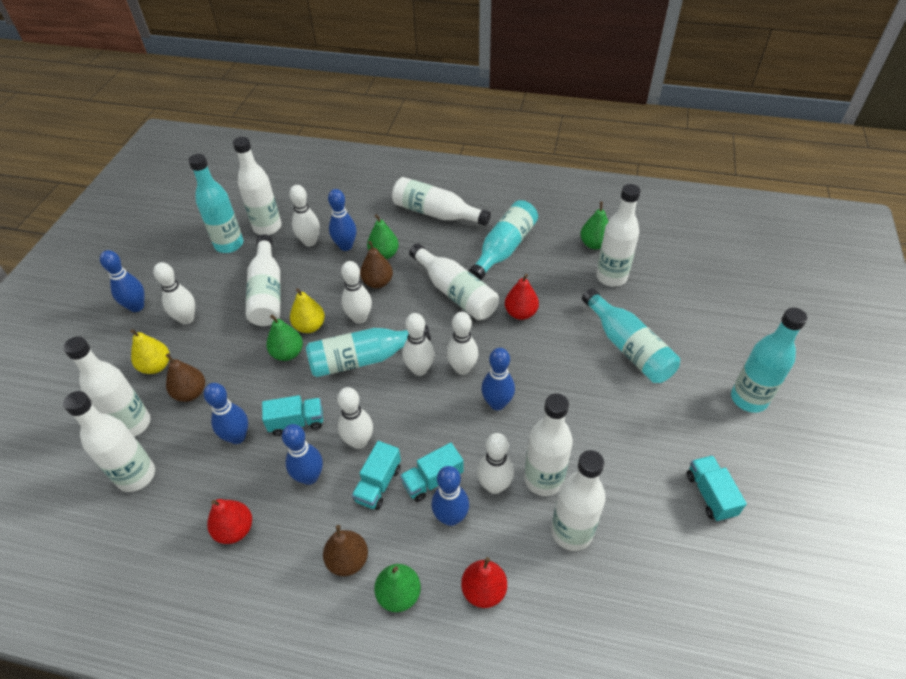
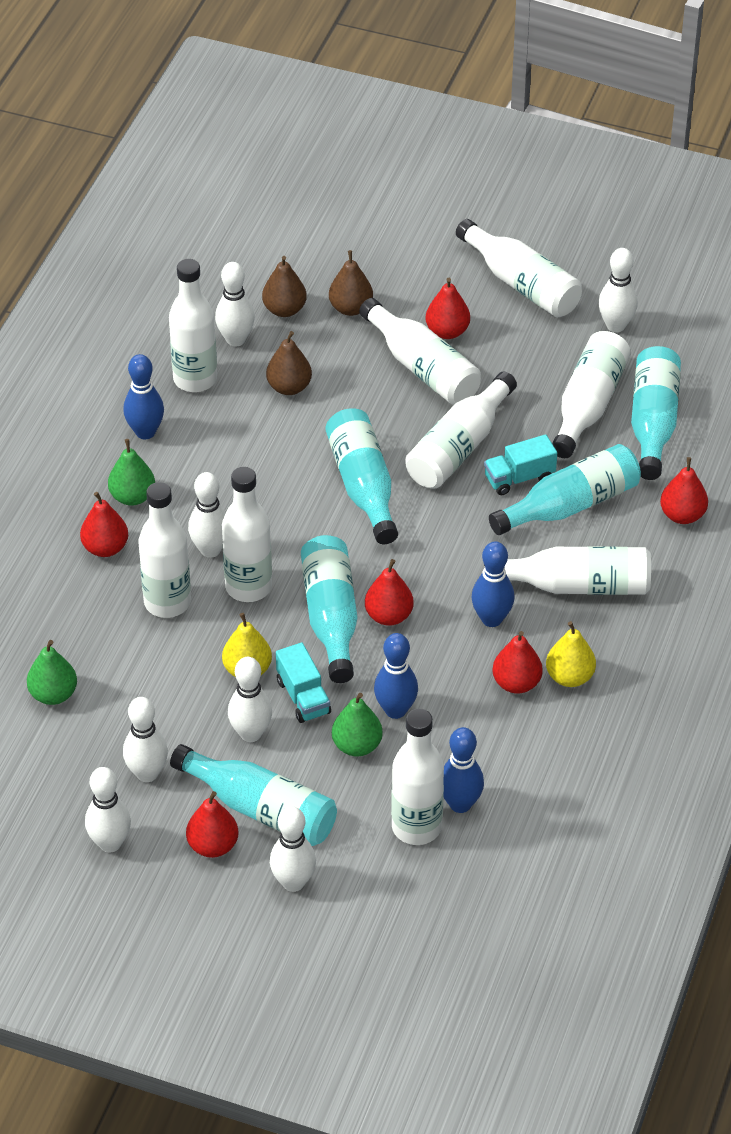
blue bowling pin: 6 -> 4
green pear: 4 -> 3
red pear: 3 -> 6
turquoise truck: 4 -> 2

